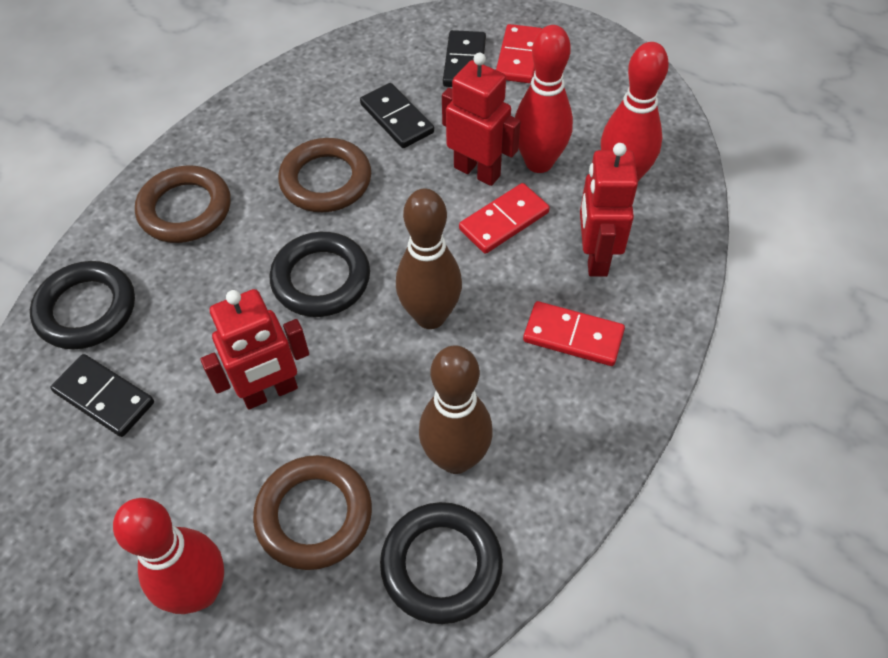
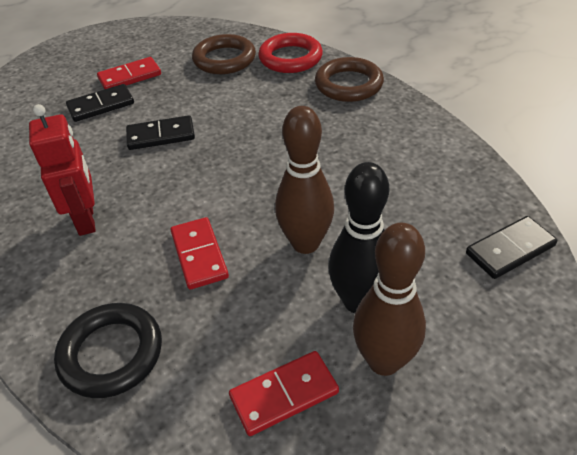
black bowling pin: 0 -> 1
black ring: 3 -> 1
brown ring: 3 -> 2
red bowling pin: 3 -> 0
red ring: 0 -> 1
red robot: 3 -> 1

